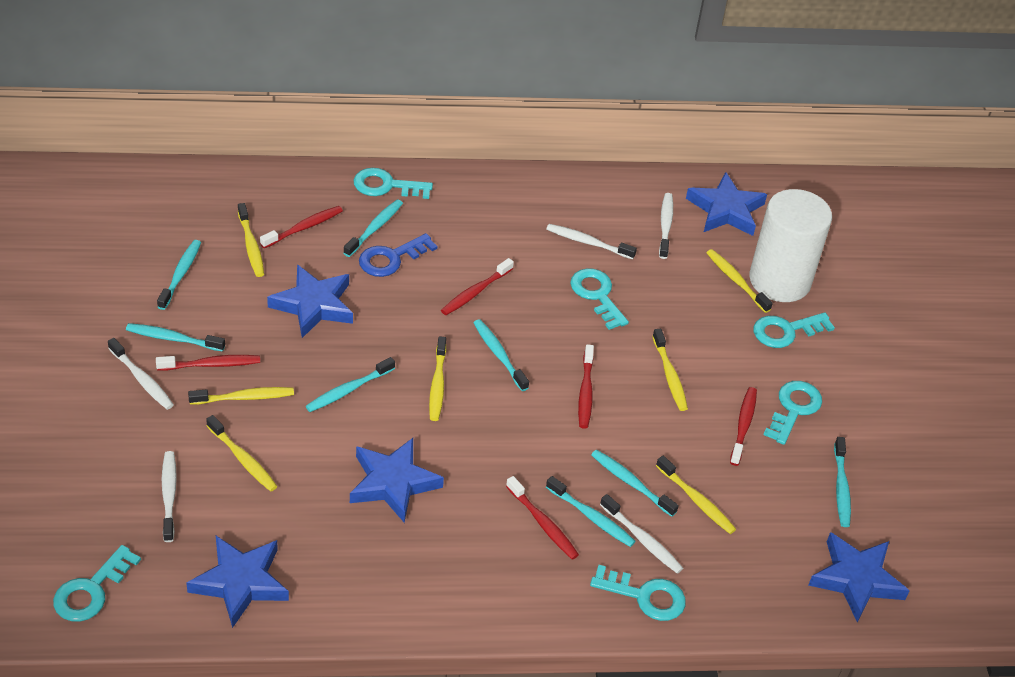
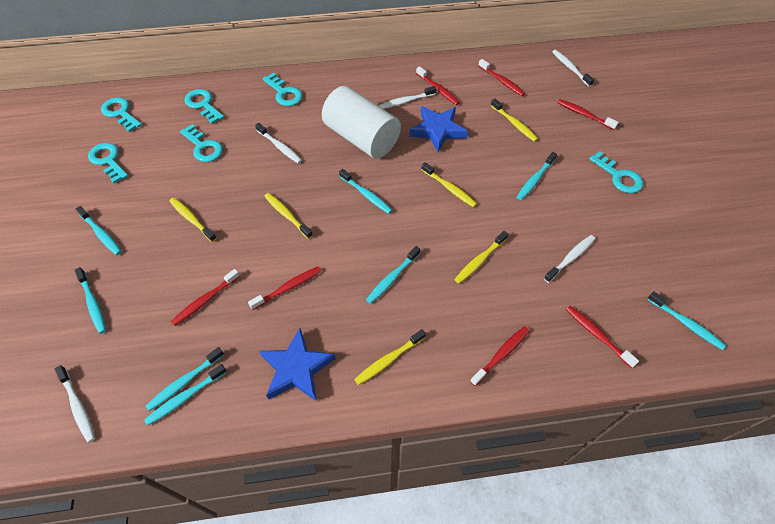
blue key: 1 -> 0
blue star: 5 -> 2
red toothbrush: 6 -> 7
yellow toothbrush: 7 -> 6

